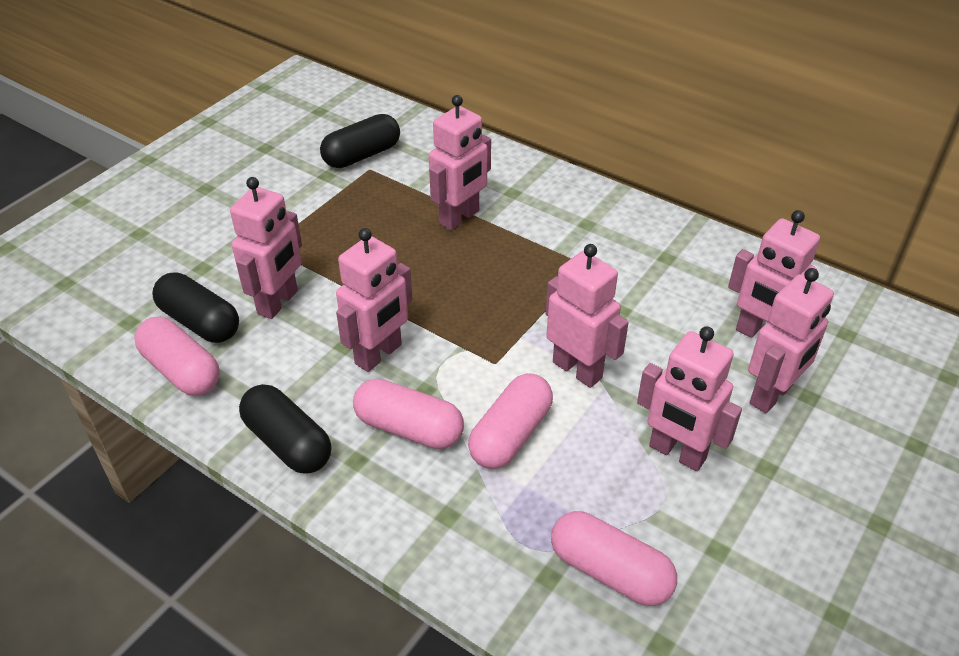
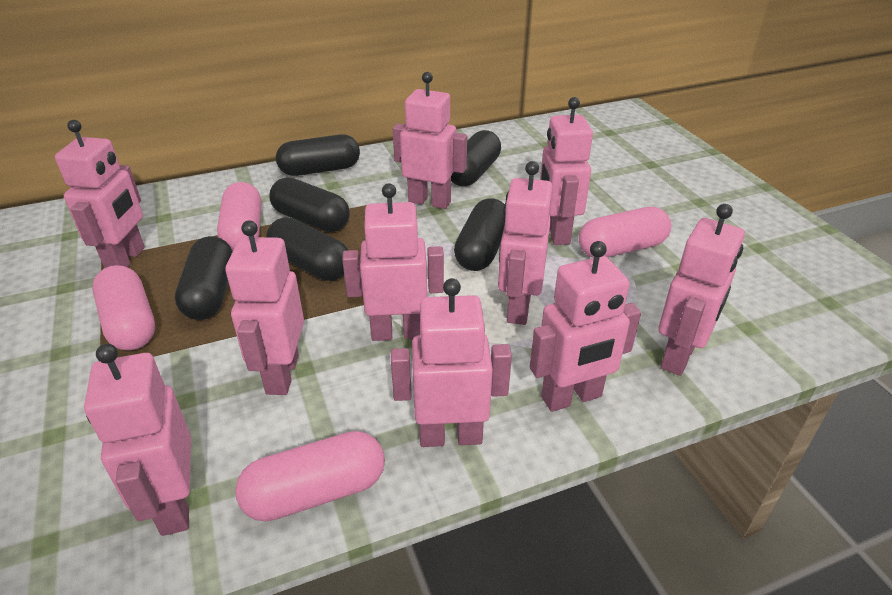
black capsule: 3 -> 6
pink robot: 7 -> 10

